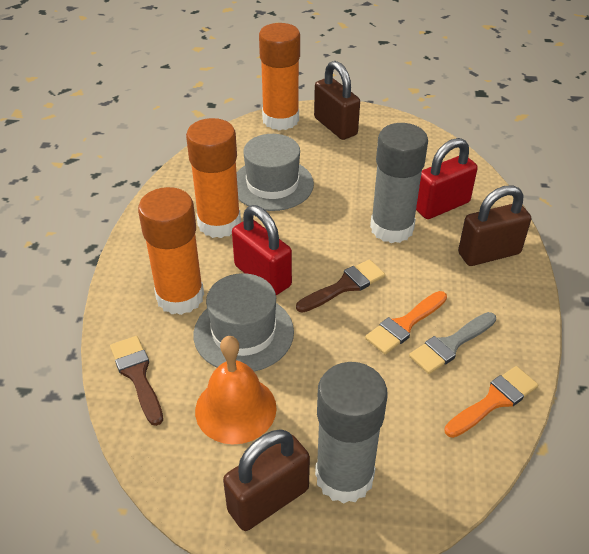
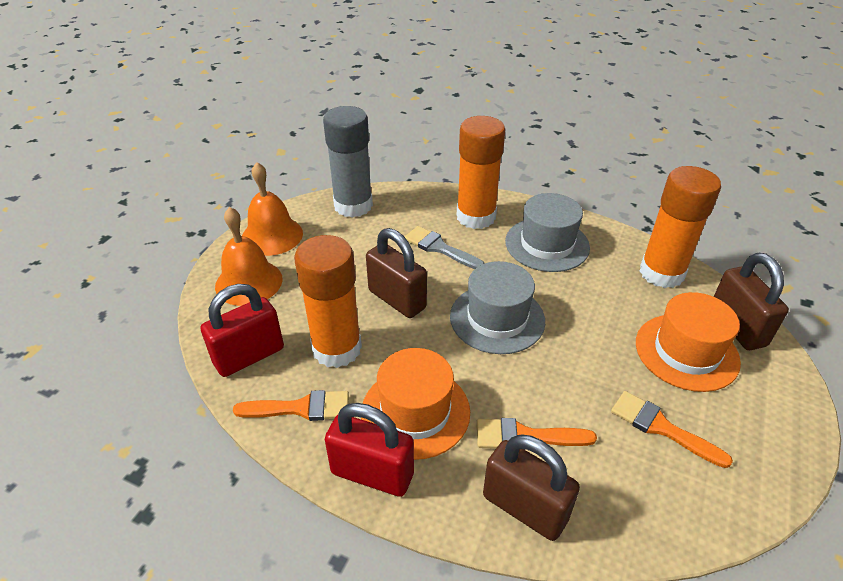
brown brush: 2 -> 0
grey glue stick: 2 -> 1
orange bell: 1 -> 2
orange brush: 2 -> 3
orange hat: 0 -> 2

